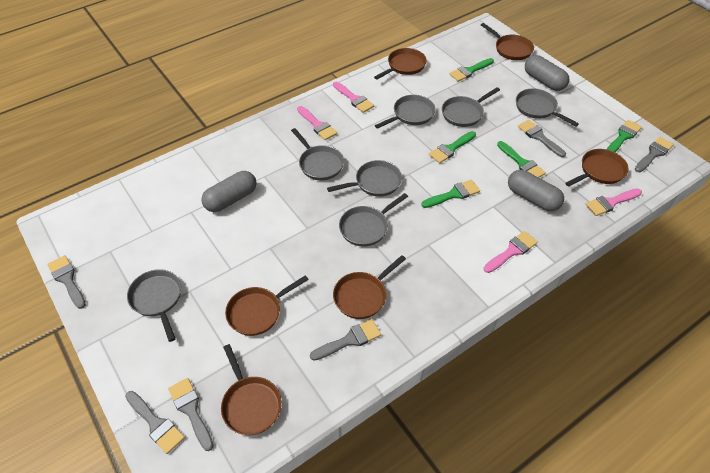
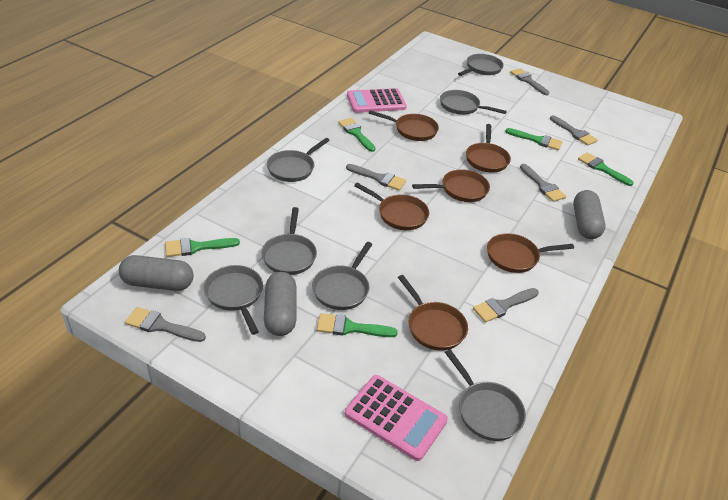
pink brush: 4 -> 0
pink calculator: 0 -> 2

